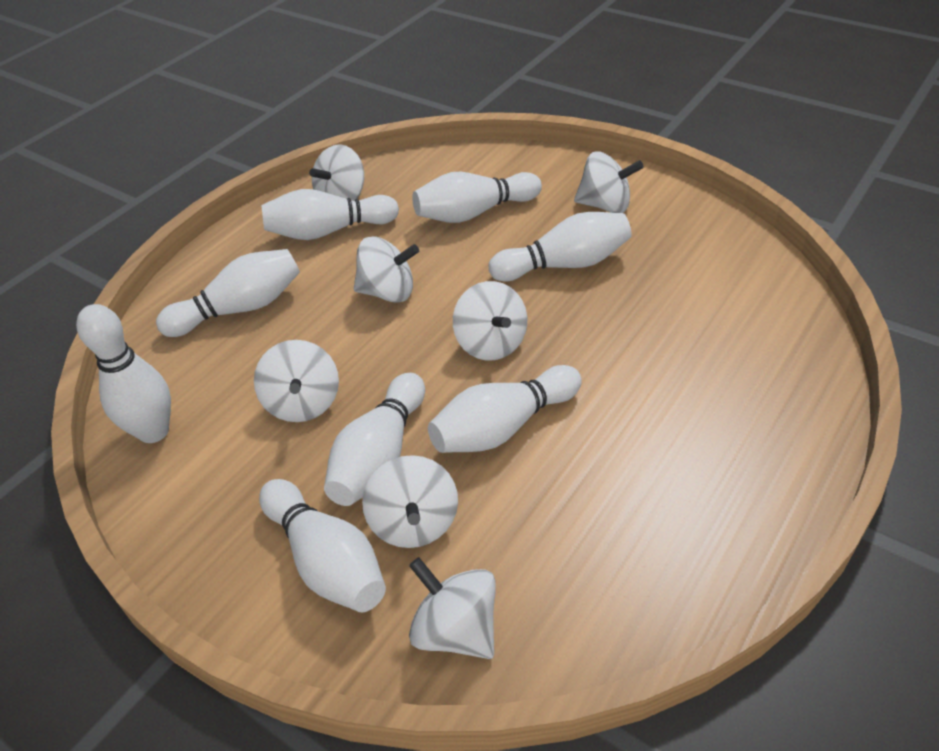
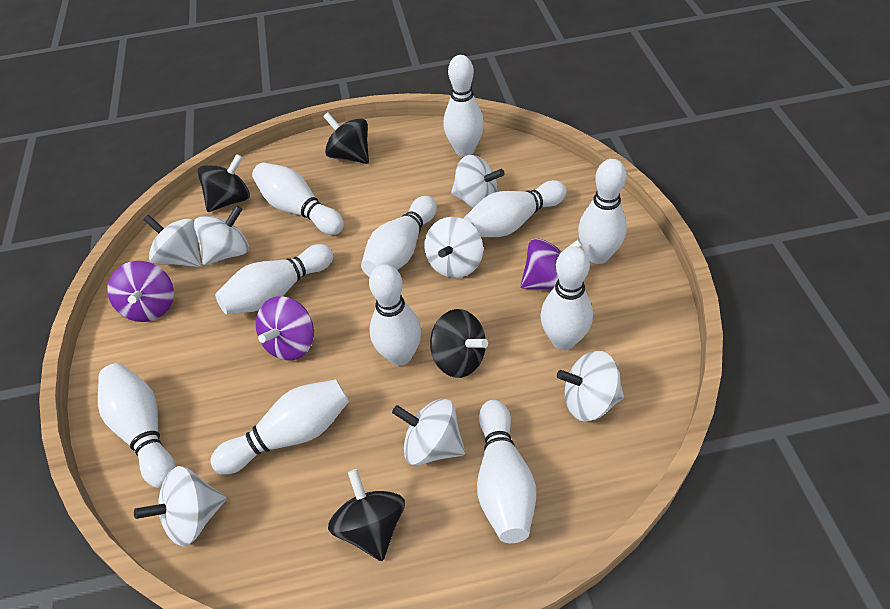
black spinning top: 0 -> 4
purple spinning top: 0 -> 3
white bowling pin: 8 -> 11

